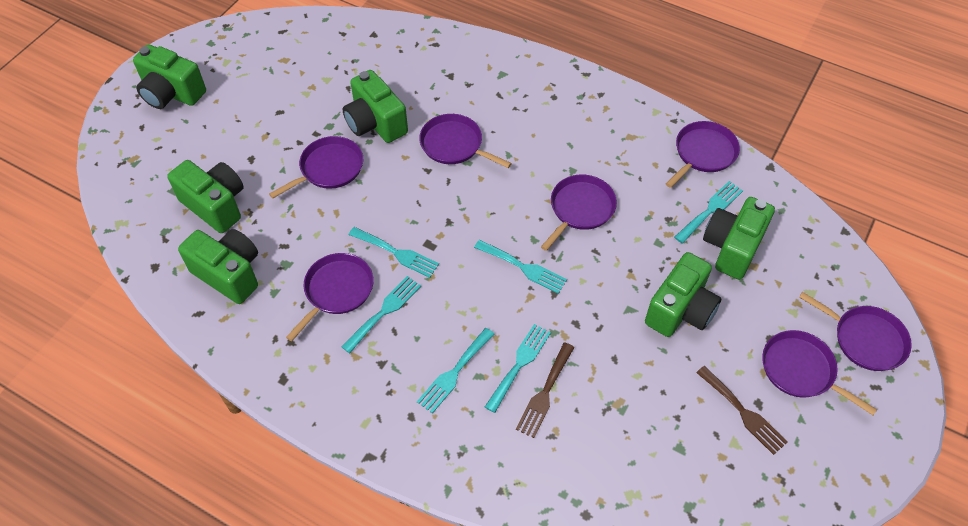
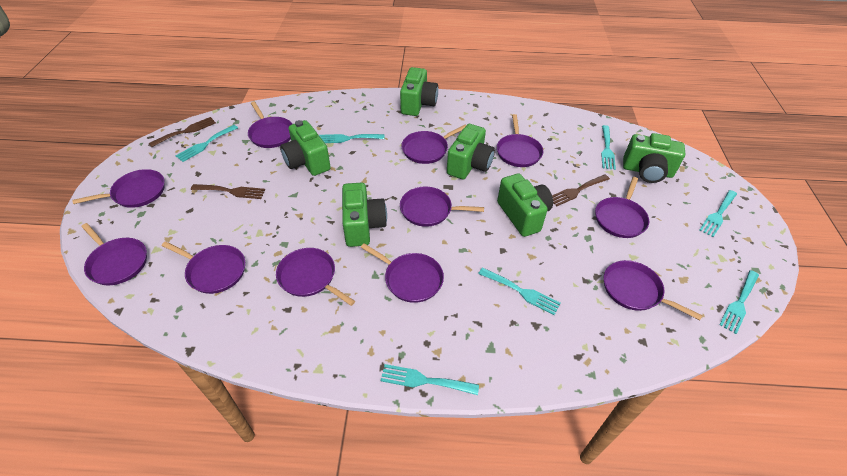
brown fork: 2 -> 3
purple pan: 7 -> 11
turquoise fork: 6 -> 7

